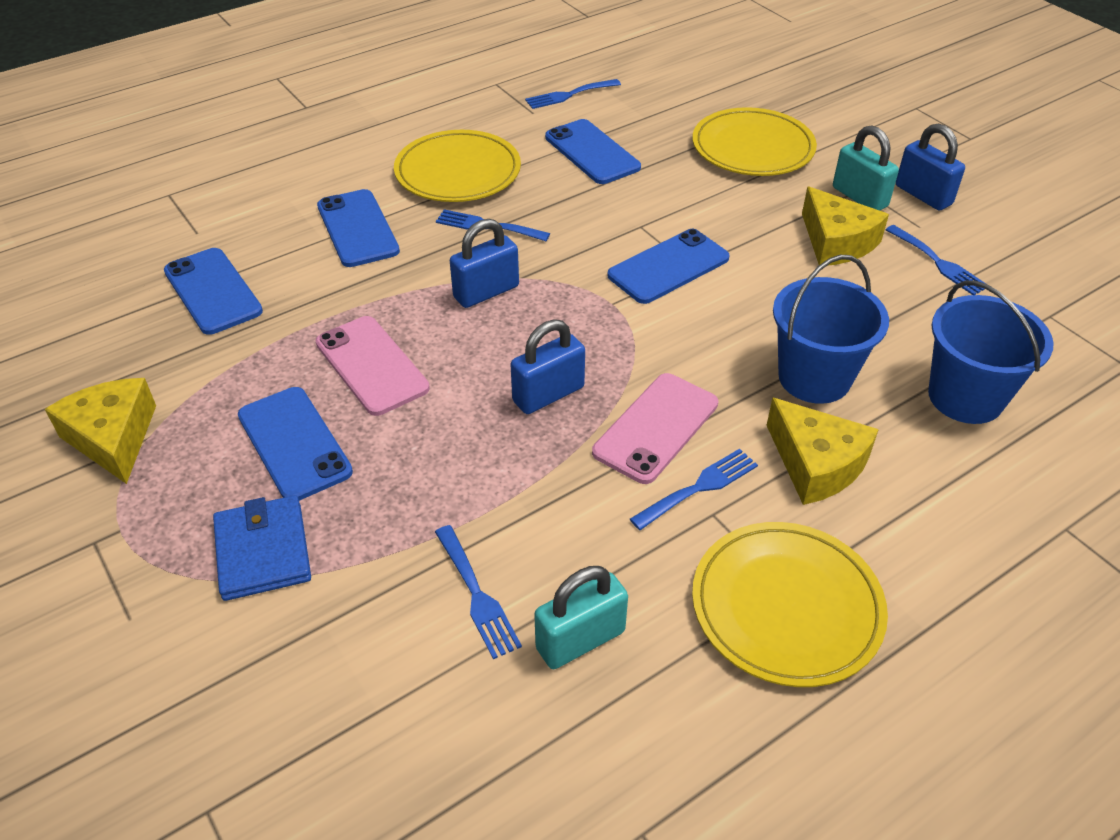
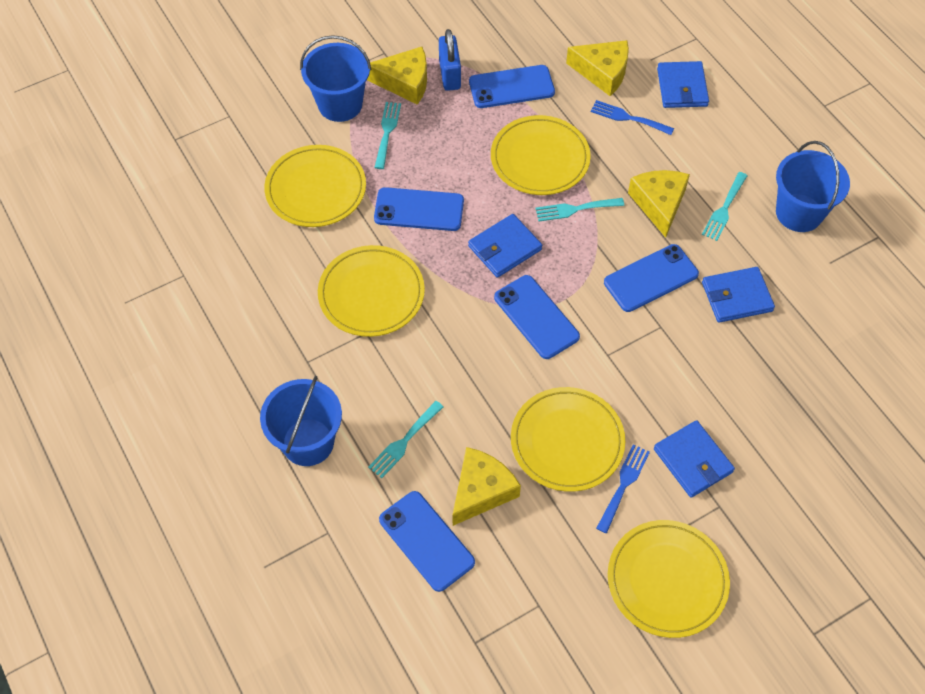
blue bucket: 2 -> 3
blue fork: 5 -> 2
blue padlock: 3 -> 1
blue wallet: 1 -> 4
pink phone: 2 -> 0
turquoise fork: 0 -> 4
turquoise padlock: 2 -> 0
yellow cheese: 3 -> 4
yellow plate: 3 -> 5

